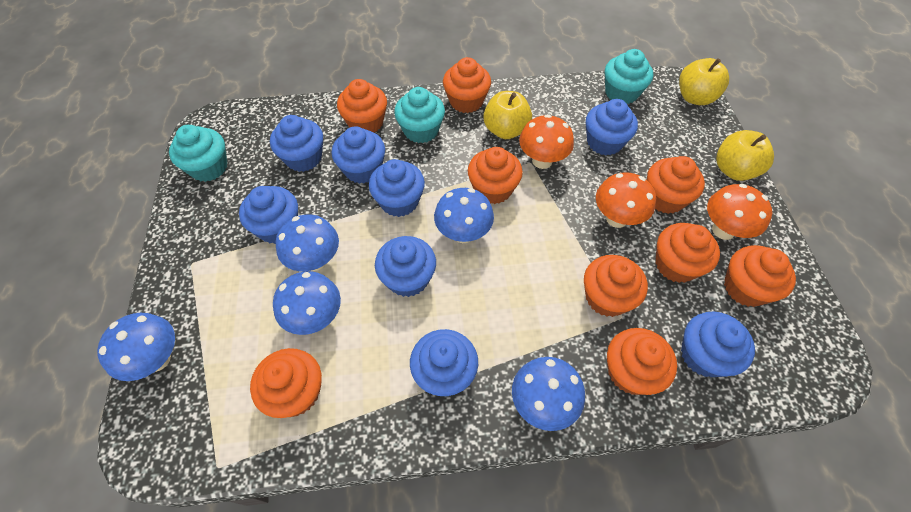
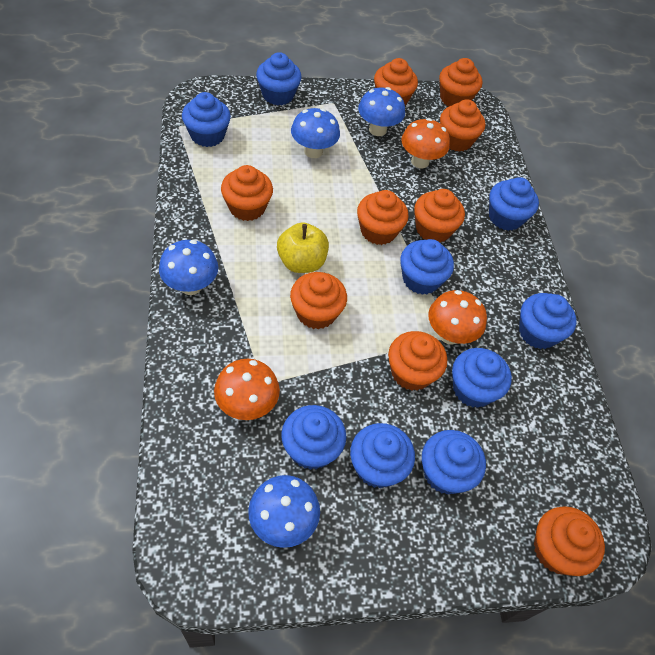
blue cupcake: 8 -> 9
blue mushroom: 5 -> 4
turquoise cupcake: 3 -> 0
yellow apple: 3 -> 1

